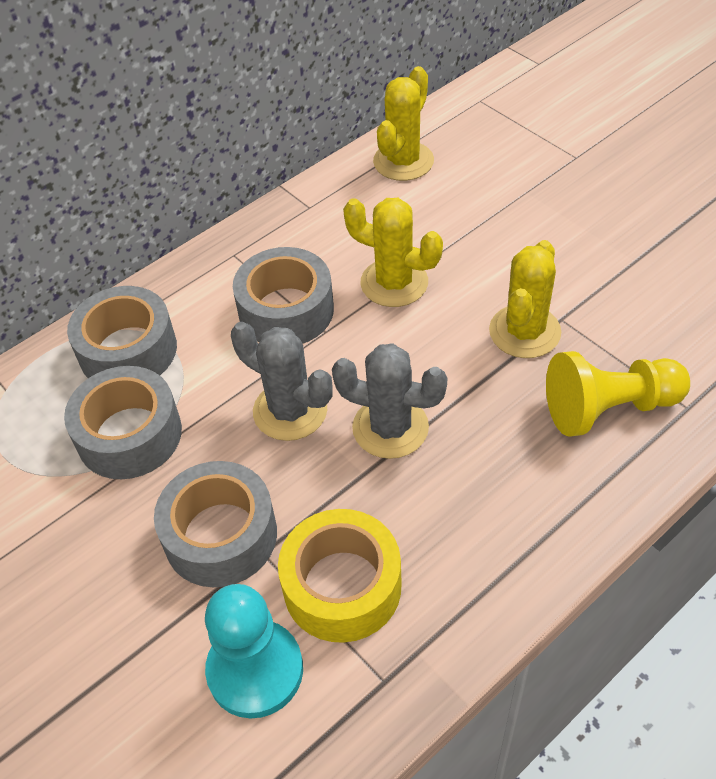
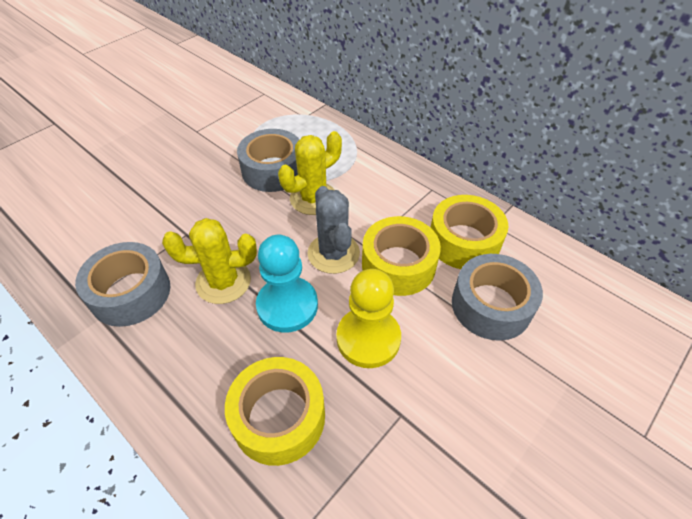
grey cactus: 2 -> 1
grey tape: 4 -> 3
yellow cactus: 3 -> 2
yellow tape: 1 -> 3

